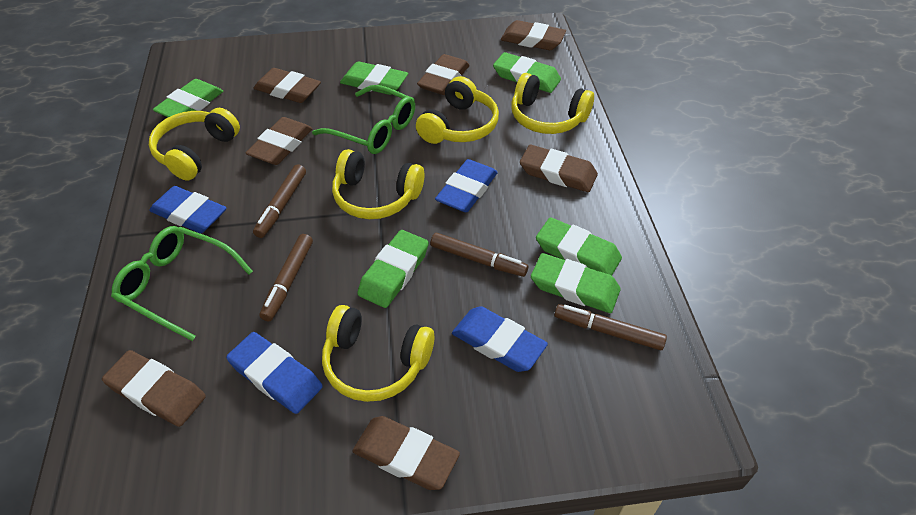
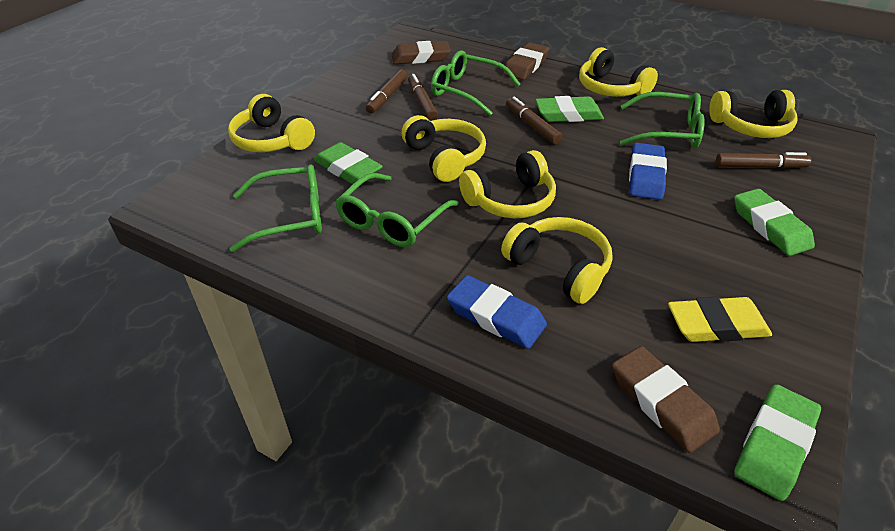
blue eraser: 4 -> 2
brown eraser: 7 -> 3
green eraser: 6 -> 4
green glasses: 2 -> 4
yellow eraser: 0 -> 1
yellow headphones: 5 -> 6

